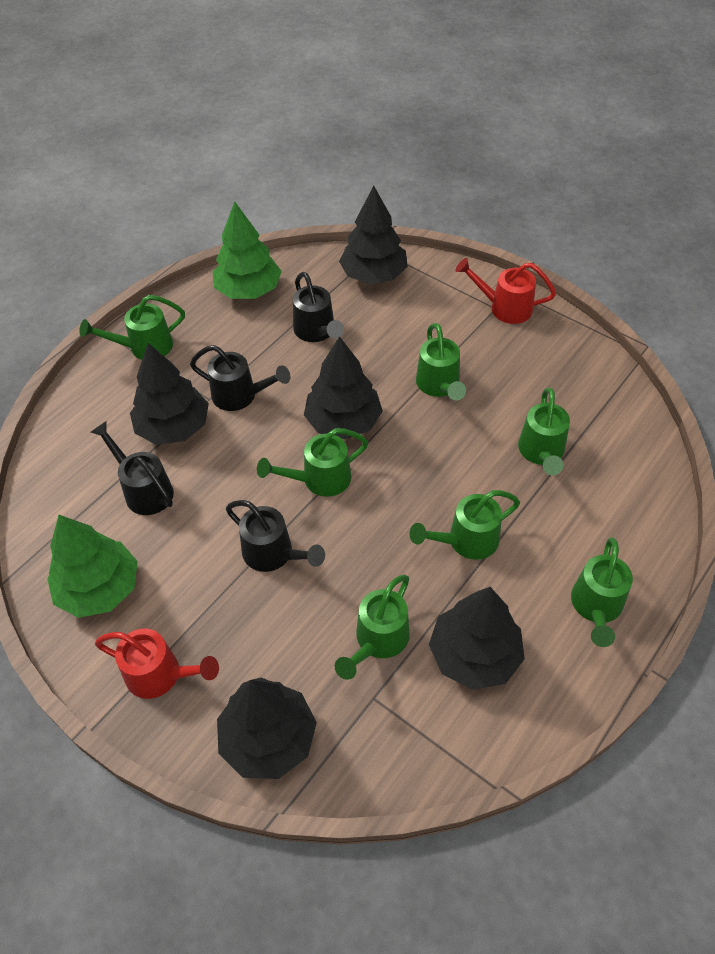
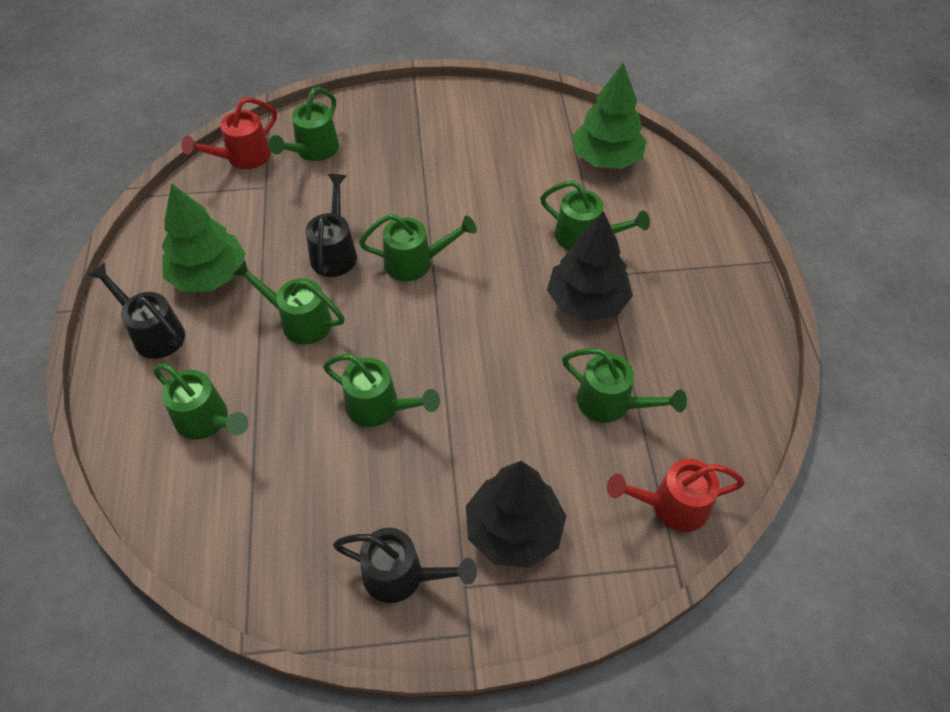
black tree: 5 -> 2
black watering can: 4 -> 3

